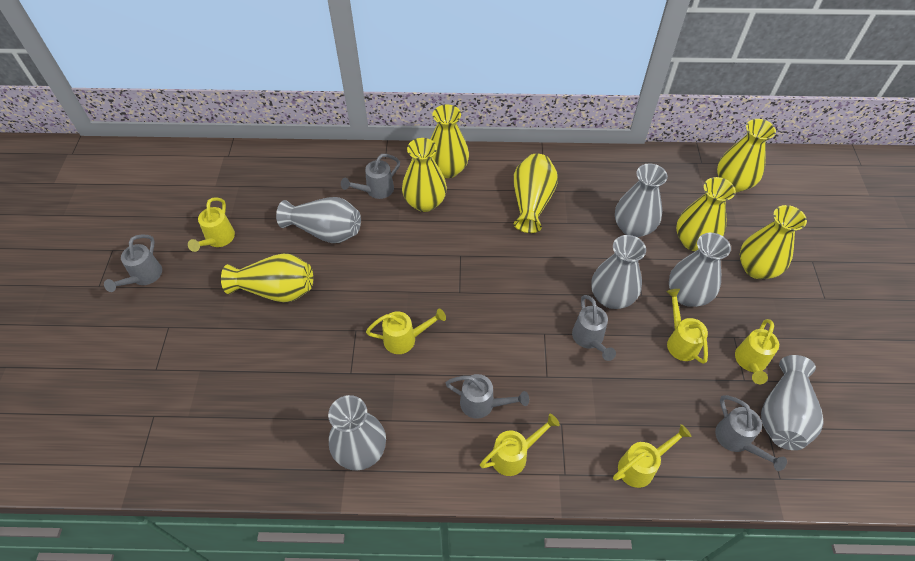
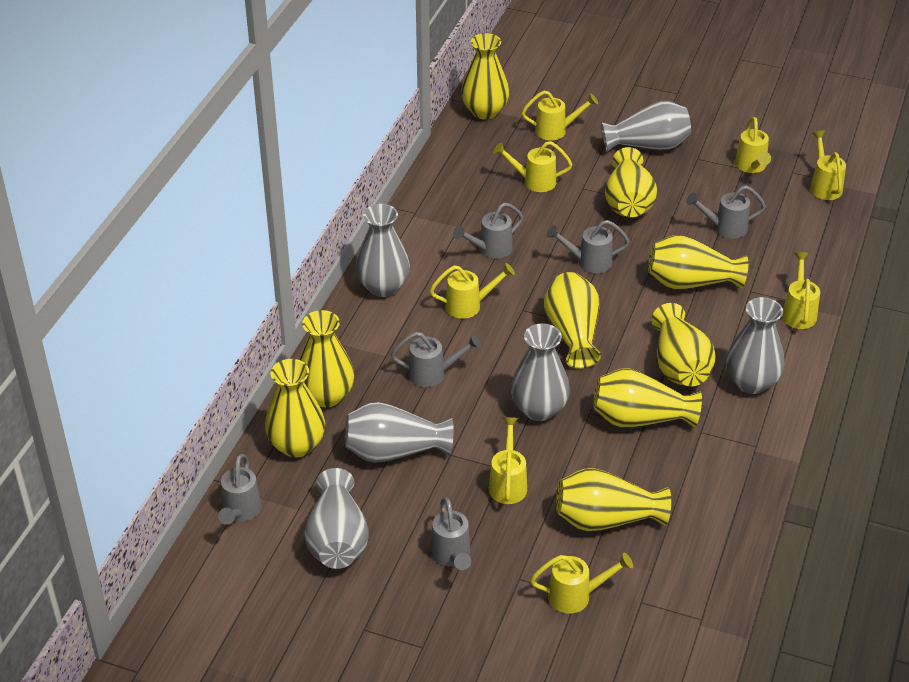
grey watering can: 5 -> 6
yellow vase: 7 -> 9
yellow watering can: 6 -> 8

